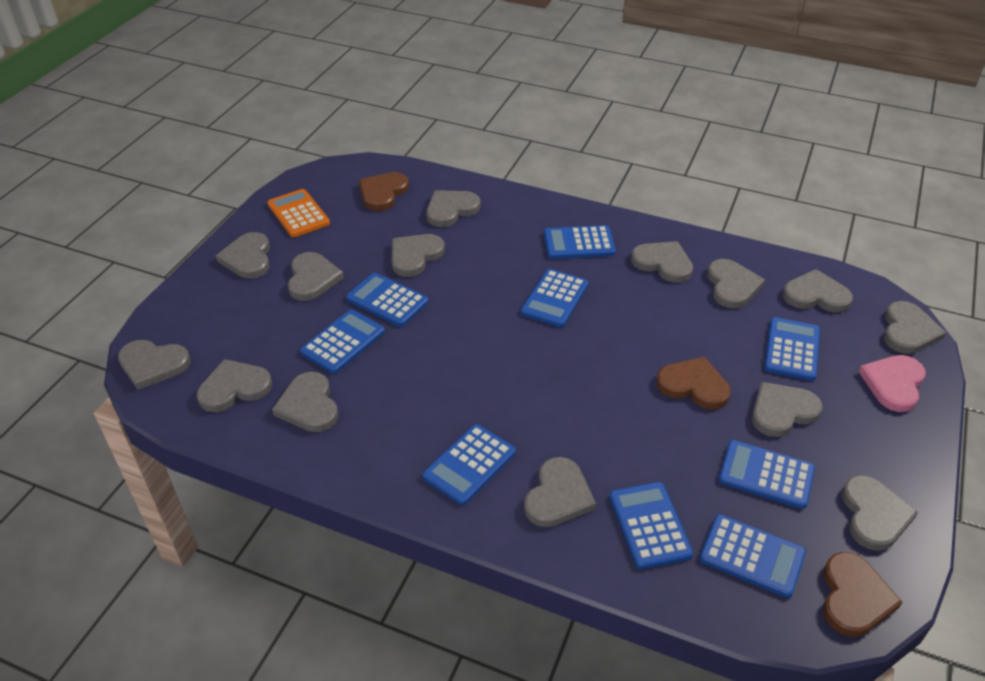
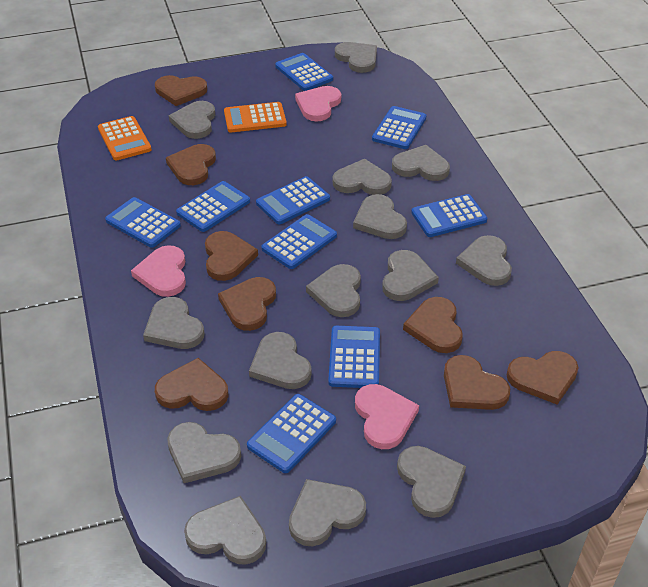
brown heart: 3 -> 8
orange calculator: 1 -> 2
pink heart: 1 -> 3

